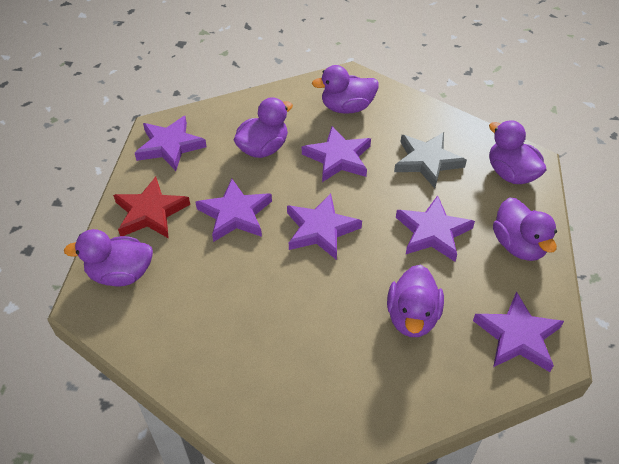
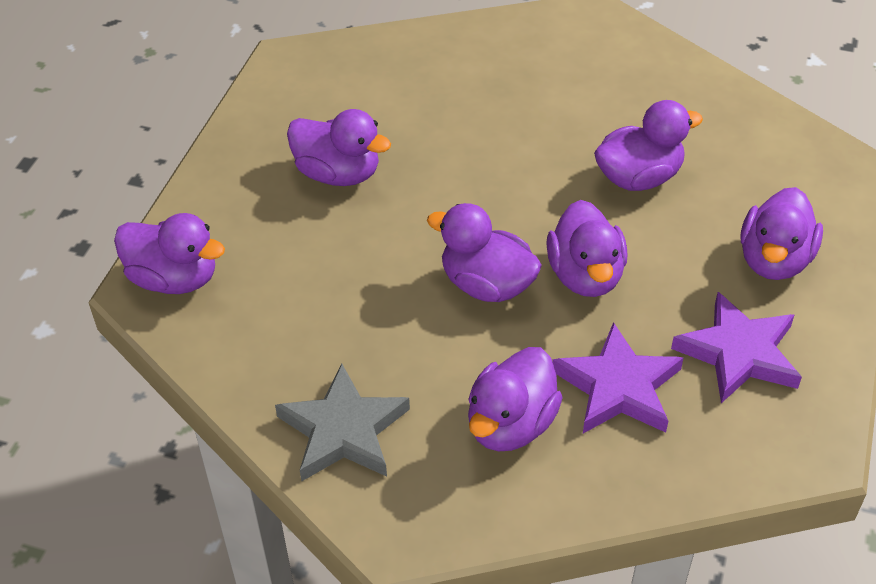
purple duck: 6 -> 7
purple star: 6 -> 2
red star: 1 -> 0

